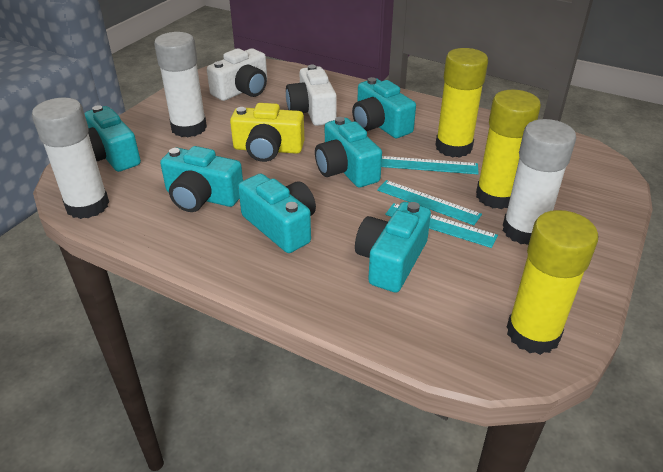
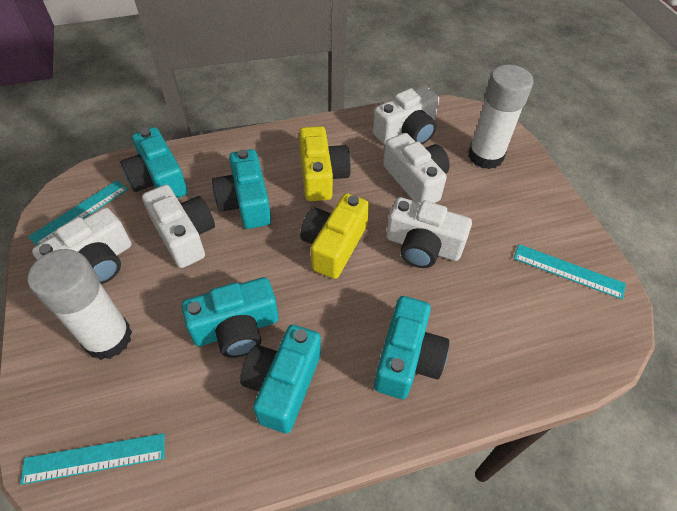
turquoise camera: 6 -> 5
white camera: 2 -> 5
white glue stick: 3 -> 2
yellow camera: 1 -> 2
yellow glue stick: 3 -> 0

